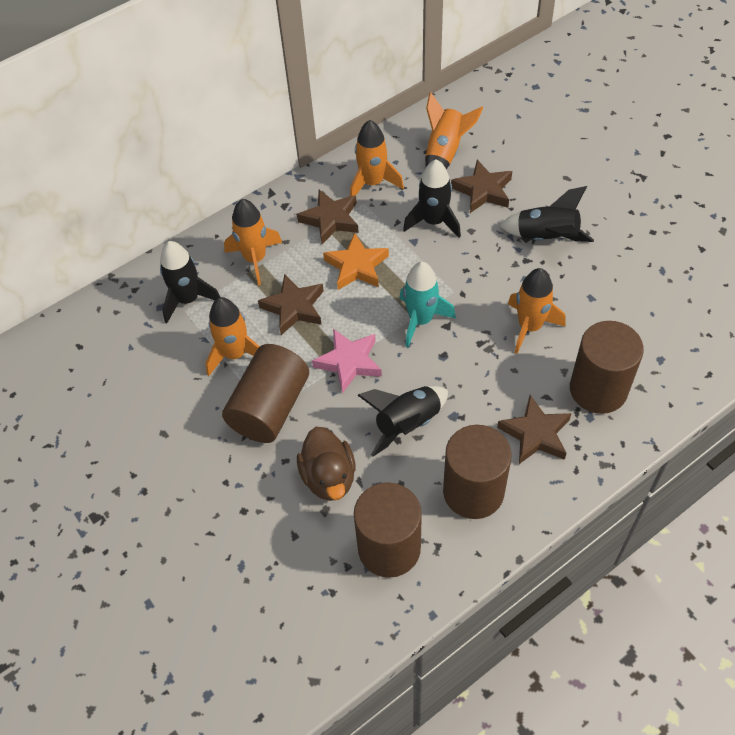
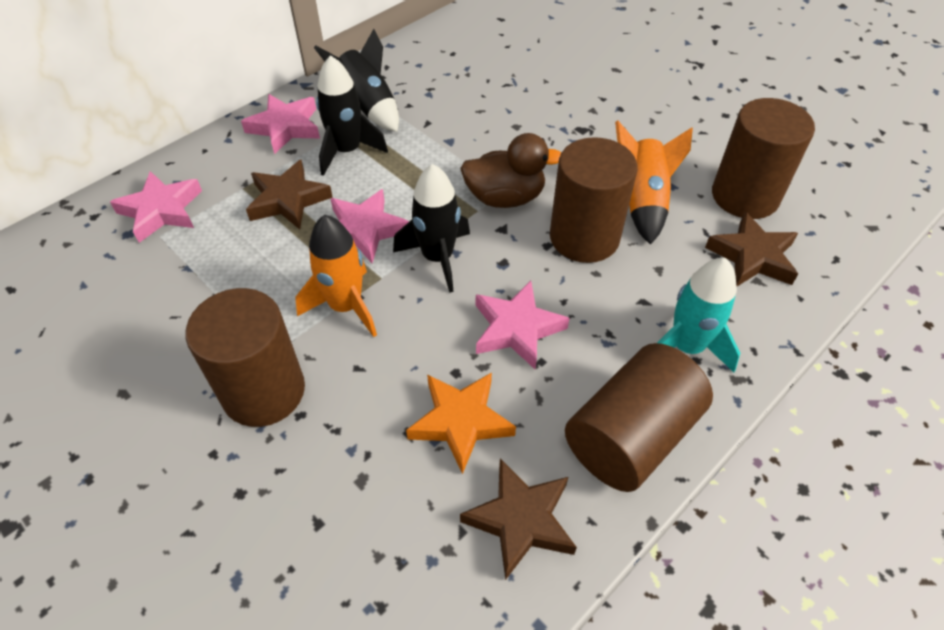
black rocket: 4 -> 3
brown star: 4 -> 3
orange rocket: 5 -> 2
pink star: 1 -> 4

